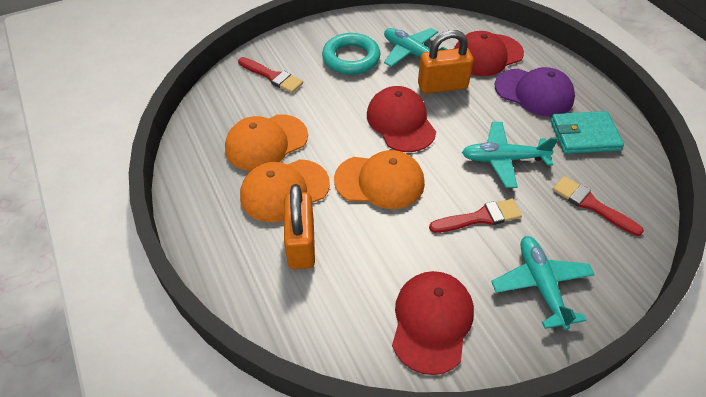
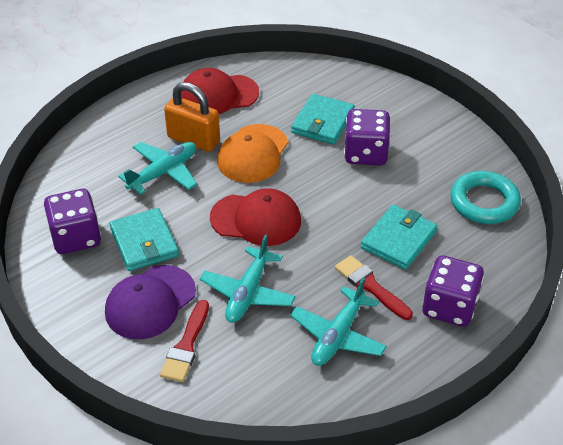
orange cap: 3 -> 1
orange padlock: 2 -> 1
purple dice: 0 -> 3
red brush: 3 -> 2
red cap: 3 -> 2
turquoise wallet: 1 -> 3

